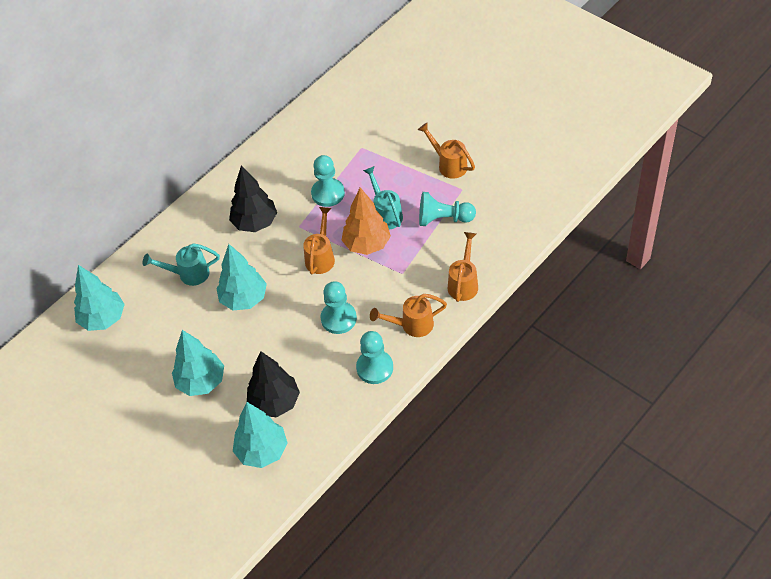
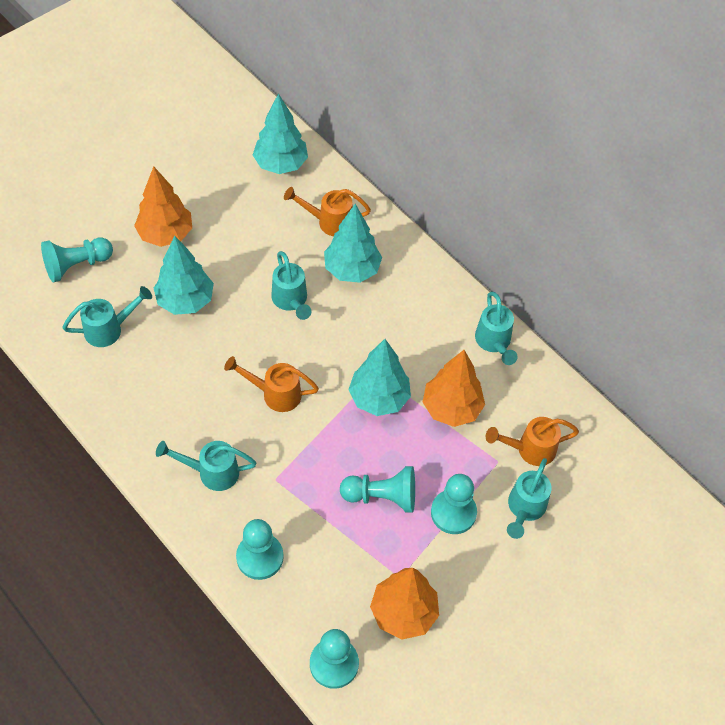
black tree: 2 -> 0
orange tree: 1 -> 3
orange watering can: 4 -> 3
turquoise pawn: 4 -> 5
turquoise watering can: 2 -> 5

